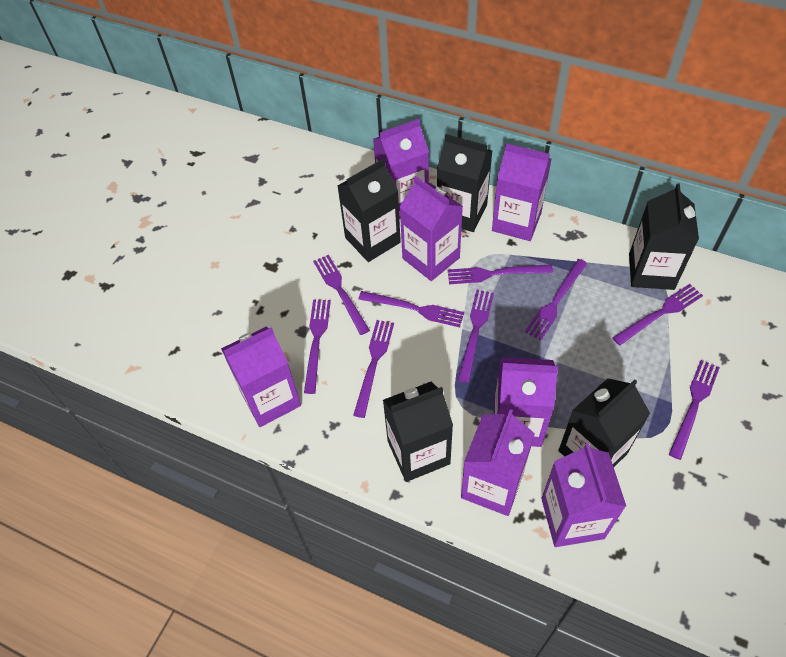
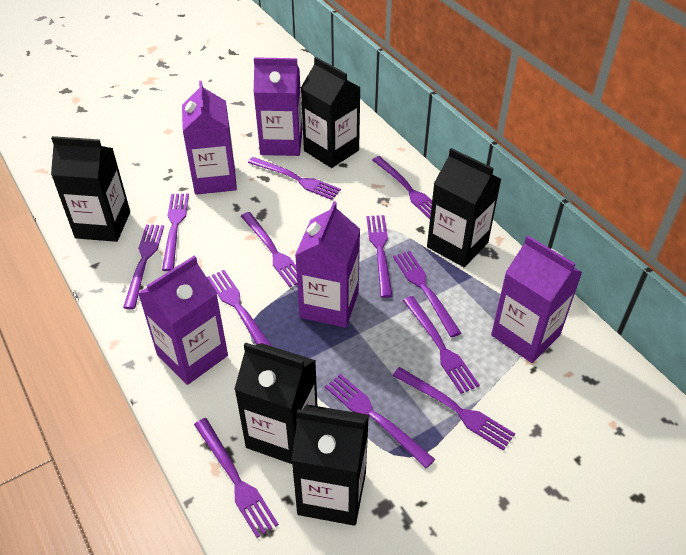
purple carton: 7 -> 5
purple fork: 9 -> 12

